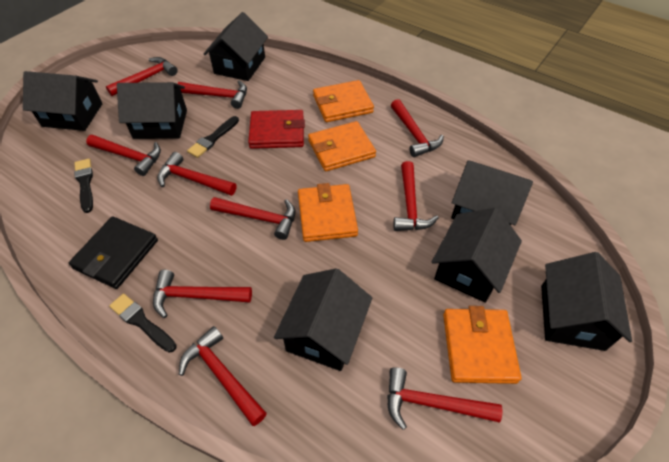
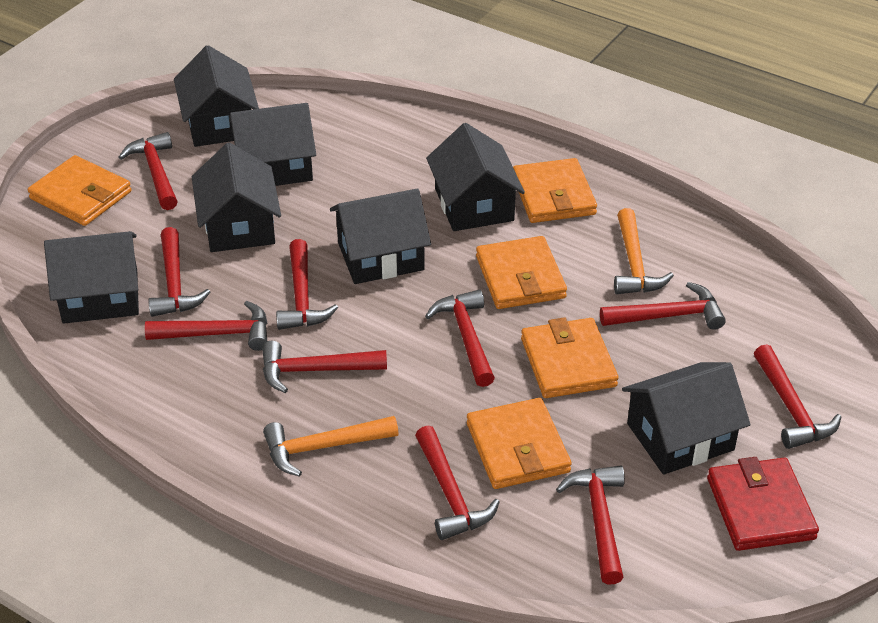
black brush: 3 -> 0
black wallet: 1 -> 0
orange hammer: 0 -> 2
orange wallet: 4 -> 5

